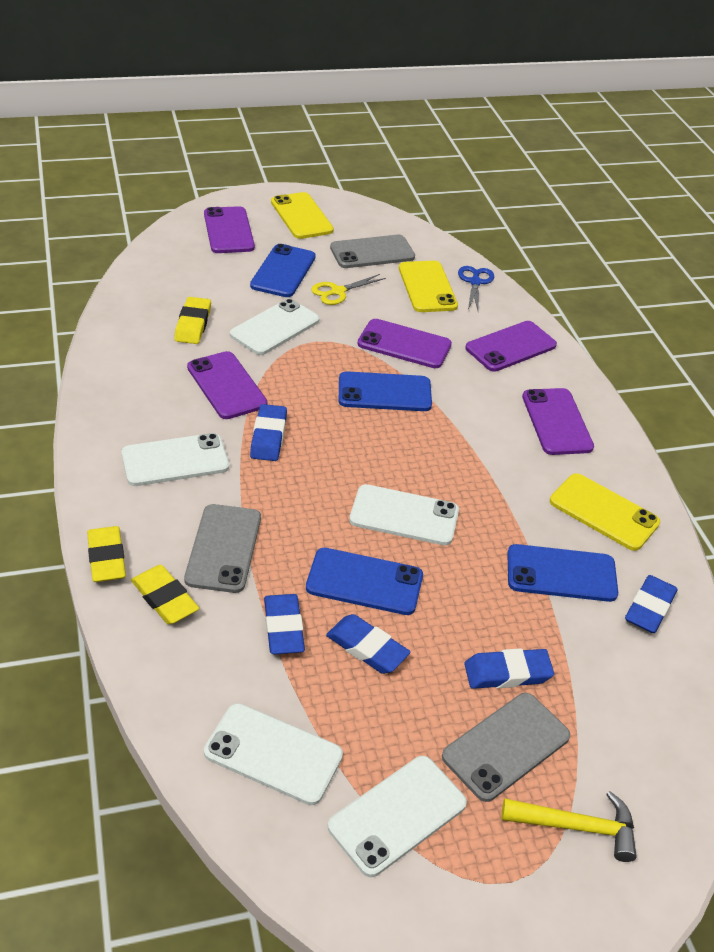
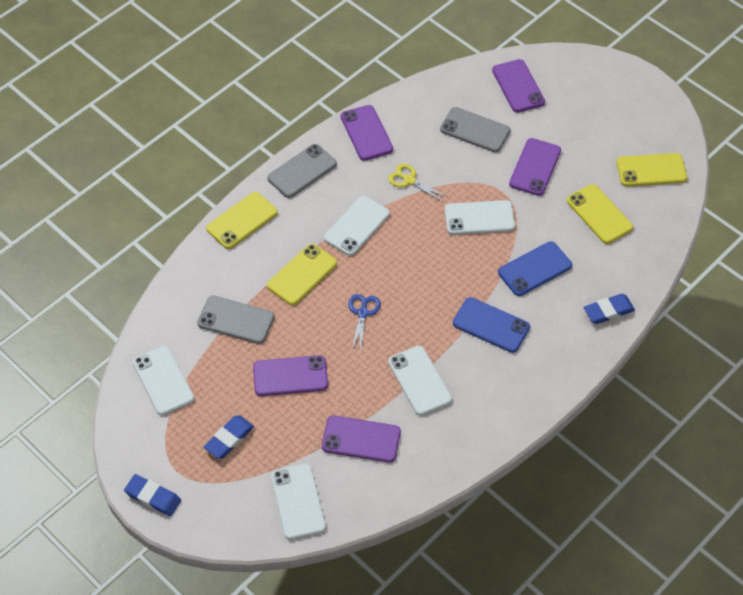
blue eraser: 5 -> 3
blue phone: 4 -> 2
yellow eraser: 3 -> 0
yellow hammer: 1 -> 0
yellow phone: 3 -> 4

